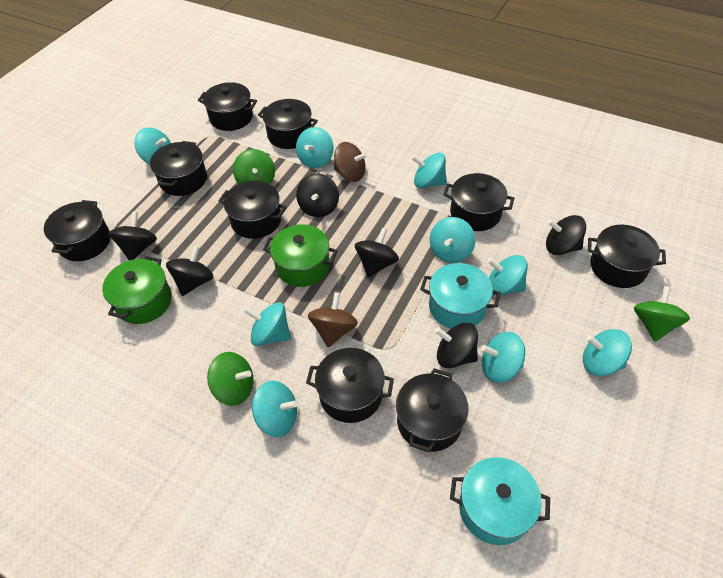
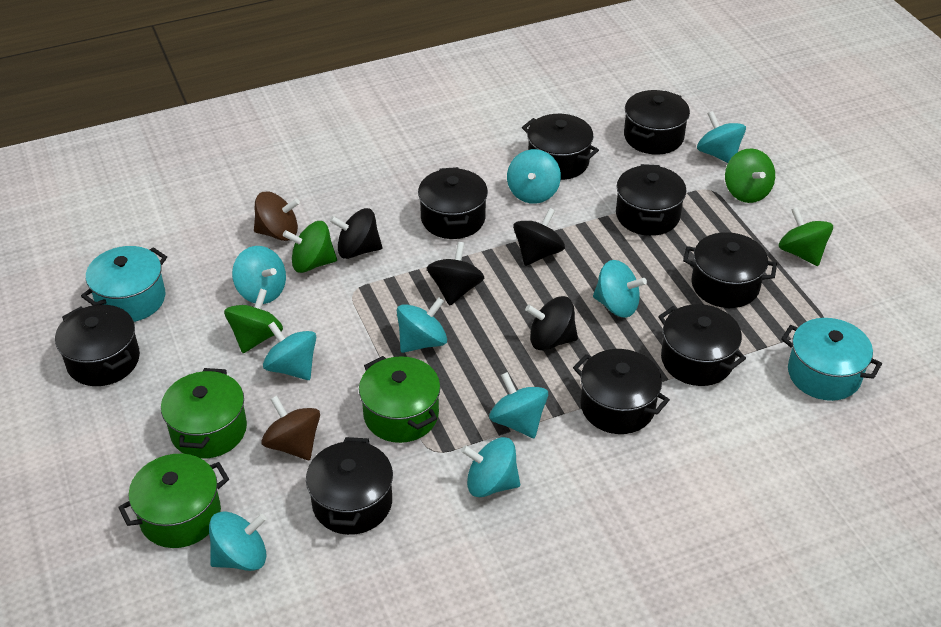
black spinning top: 6 -> 4
green pot: 2 -> 3
green spinning top: 3 -> 4

